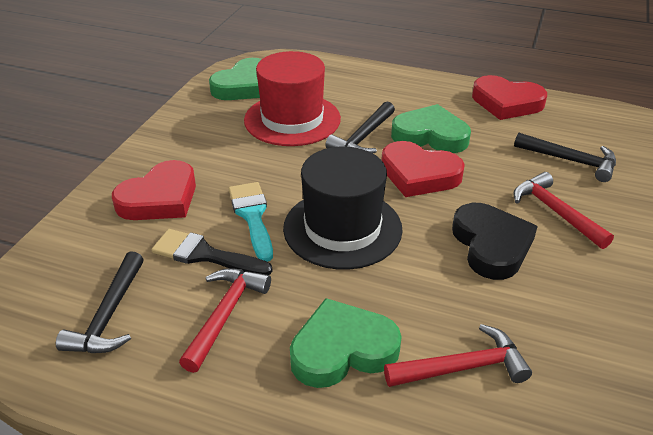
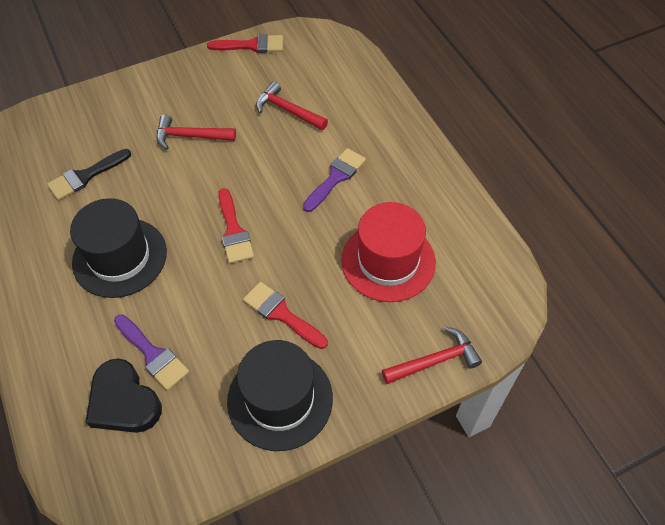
black hammer: 3 -> 0
black hat: 1 -> 2
green heart: 3 -> 0
purple brush: 0 -> 2
red brush: 0 -> 3
red heart: 3 -> 0
turquoise brush: 1 -> 0

